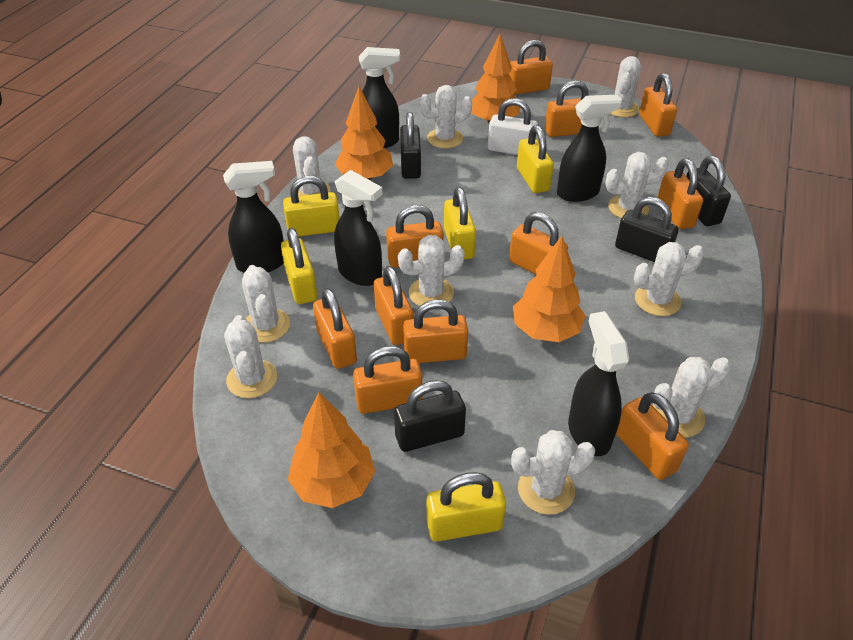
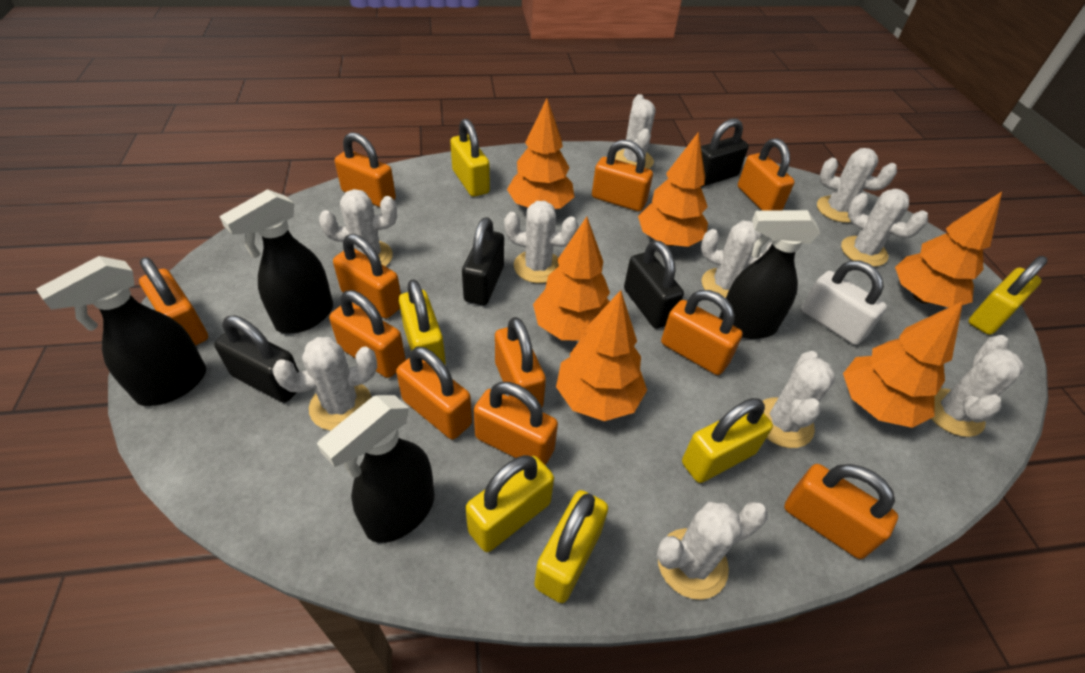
black spray bottle: 5 -> 4
orange tree: 4 -> 6
yellow padlock: 5 -> 6

